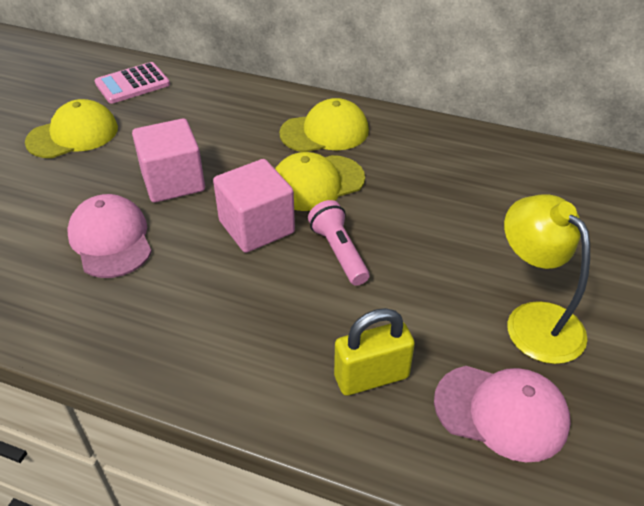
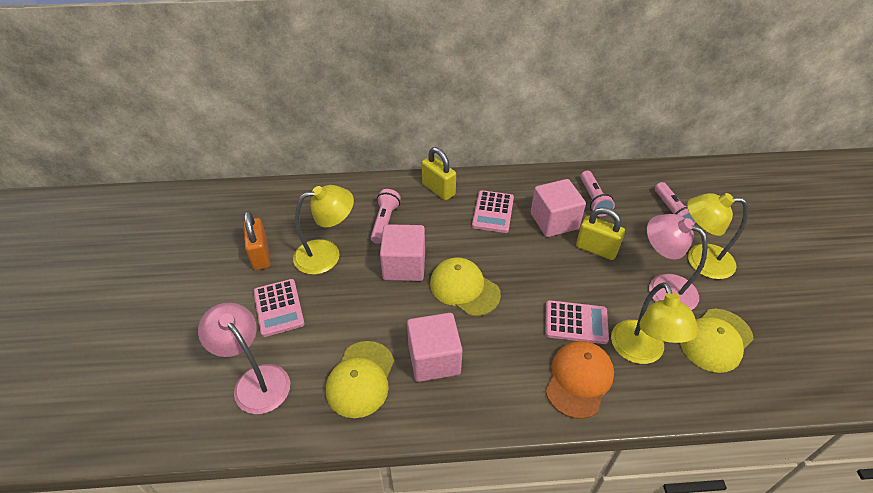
orange cap: 0 -> 1
orange padlock: 0 -> 1
pink calculator: 1 -> 3
pink cap: 2 -> 0
pink cube: 2 -> 3
pink flashlight: 1 -> 3
pink lamp: 0 -> 2
yellow lamp: 1 -> 3
yellow padlock: 1 -> 2

